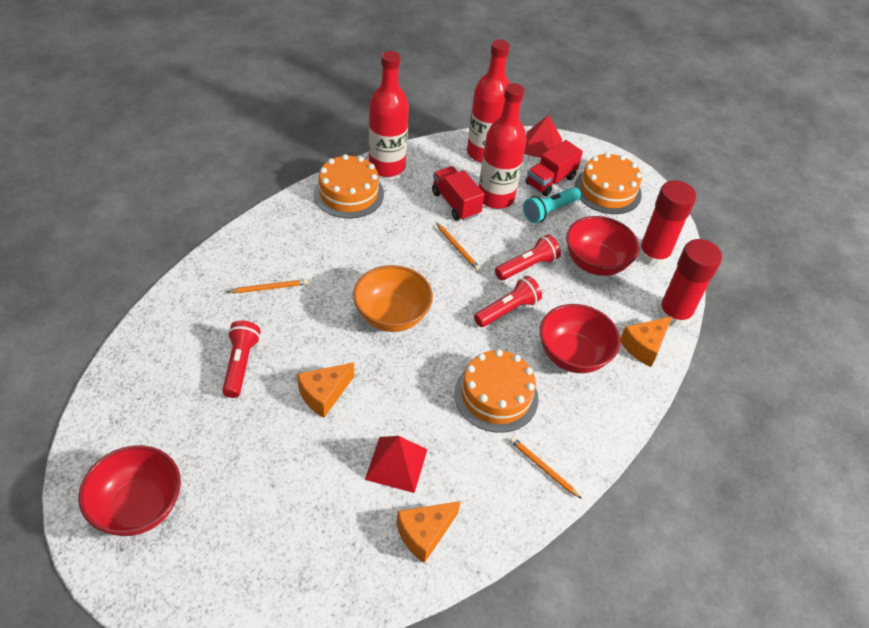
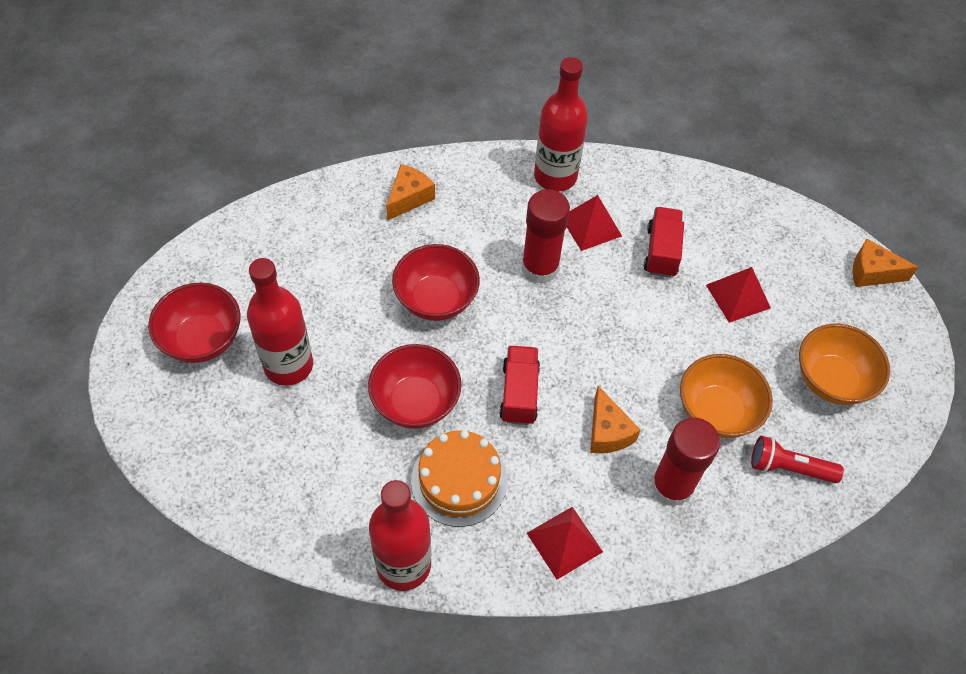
orange bowl: 1 -> 2
orange cake: 3 -> 1
orange pencil: 3 -> 0
red flashlight: 3 -> 1
red pyramid: 2 -> 3
turquoise flashlight: 1 -> 0

